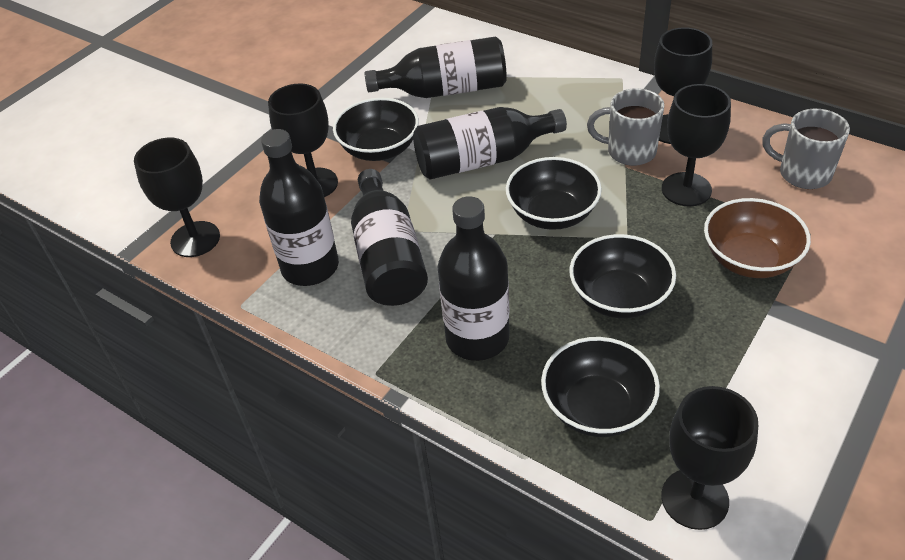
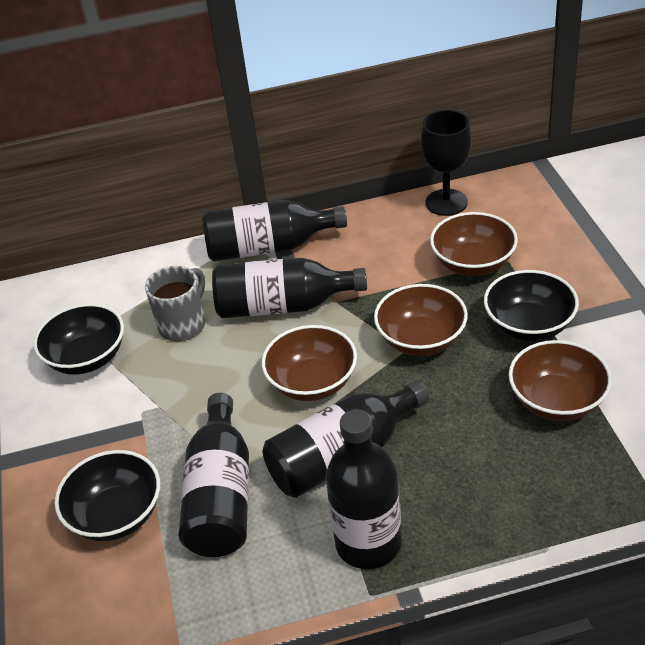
black bowl: 4 -> 3
black goblet: 5 -> 1
brown bowl: 1 -> 4
grey mug: 2 -> 1

